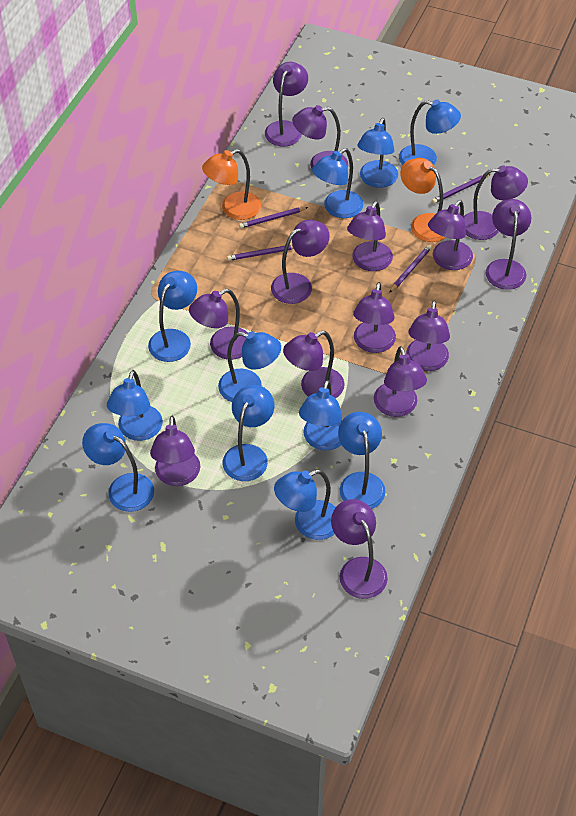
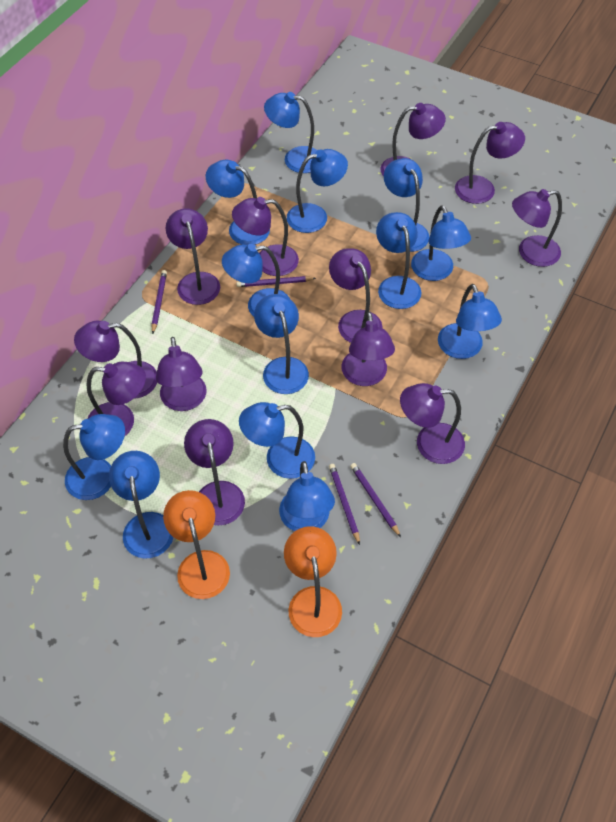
blue lamp: 11 -> 13
purple lamp: 14 -> 12

